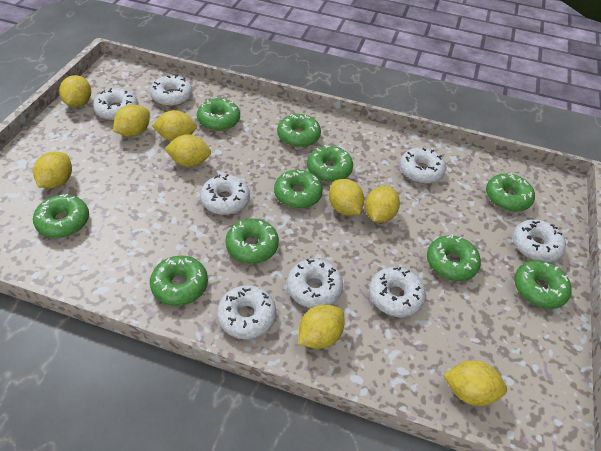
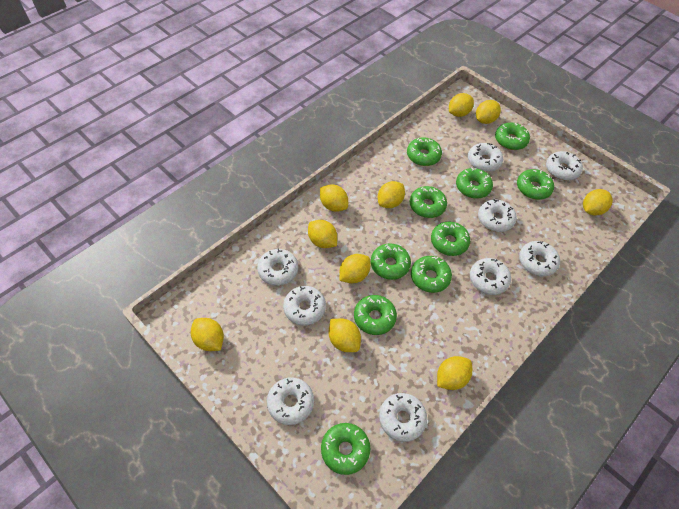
white donut: 8 -> 9
yellow lemon: 9 -> 10

